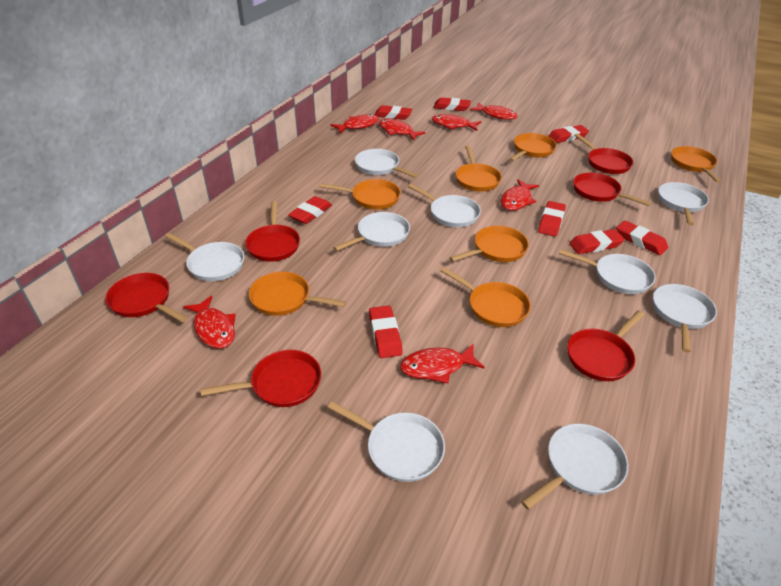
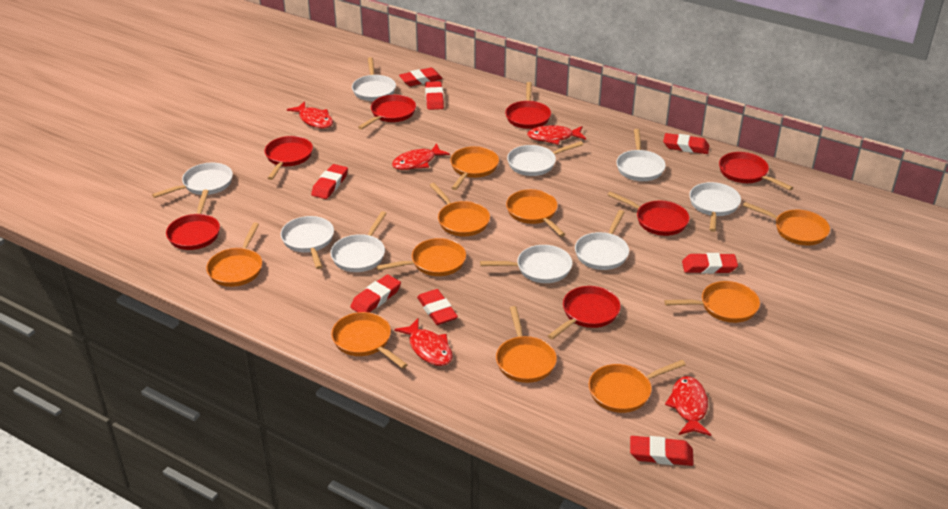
orange pan: 7 -> 10
red fish: 7 -> 5
red pan: 6 -> 7

